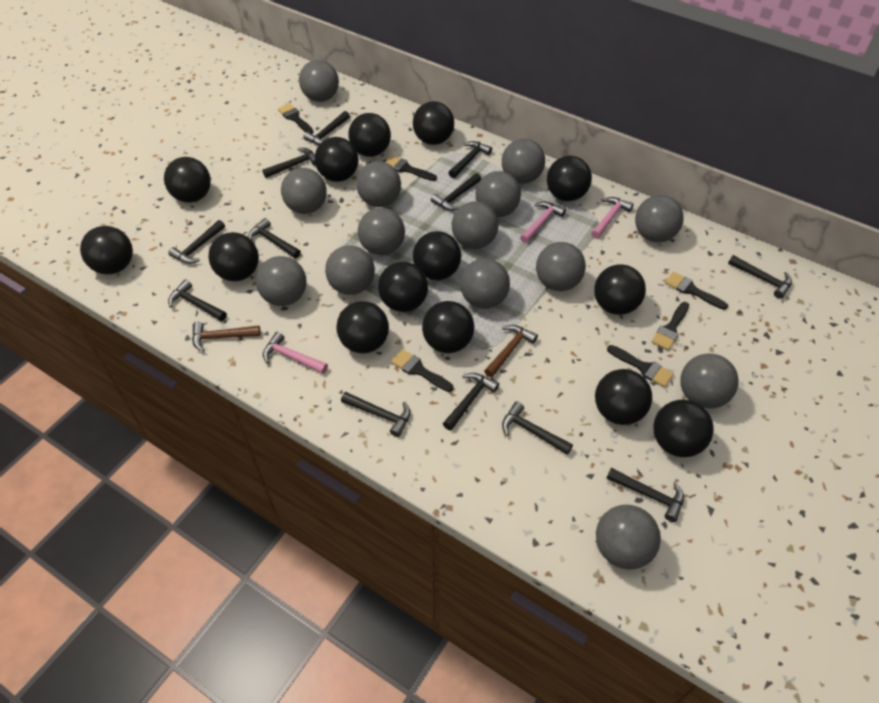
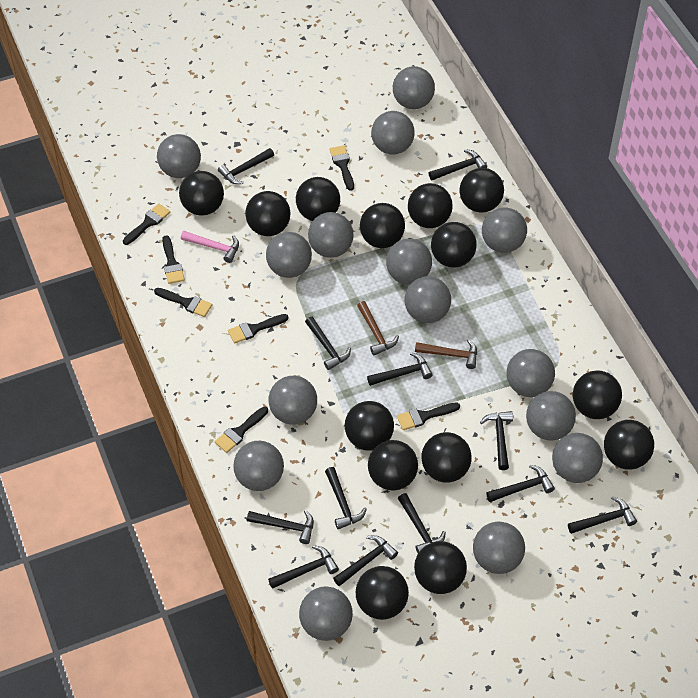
black brush: 6 -> 7
grey ball: 14 -> 15
pink hammer: 3 -> 1

